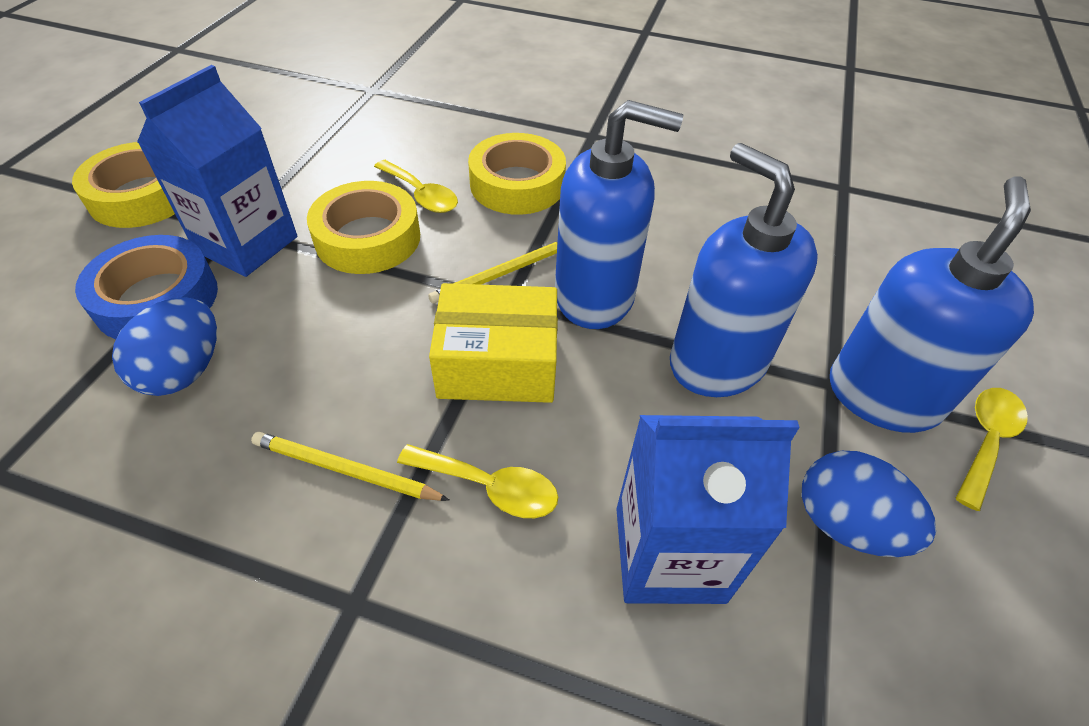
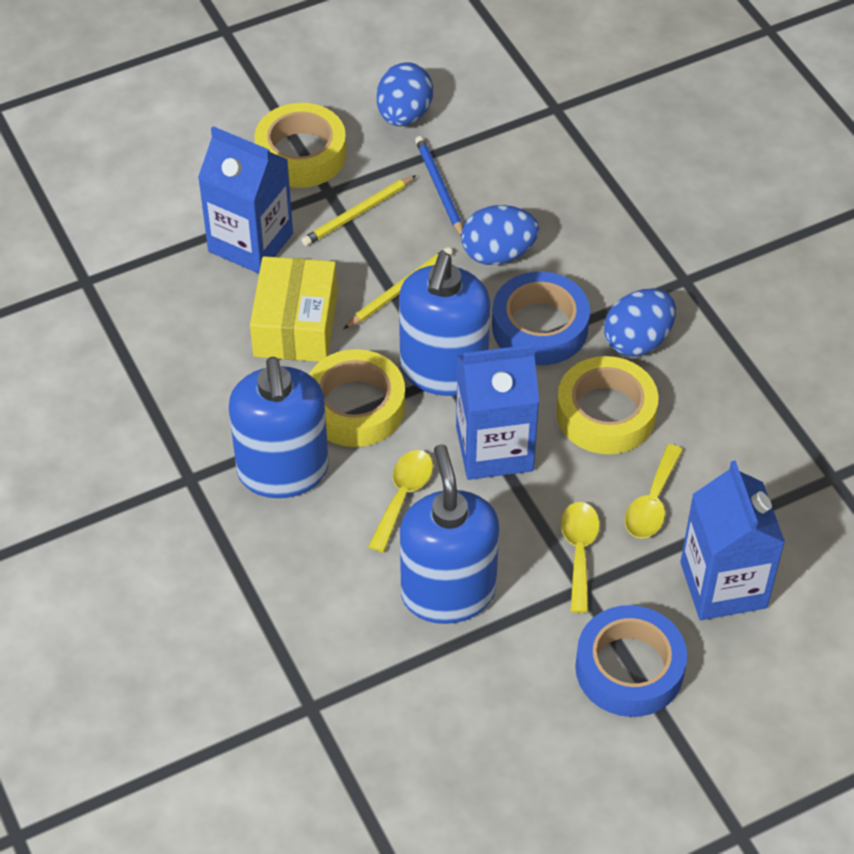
blue carton: 2 -> 3
blue egg: 2 -> 3
blue pencil: 0 -> 1
blue tape: 1 -> 2

